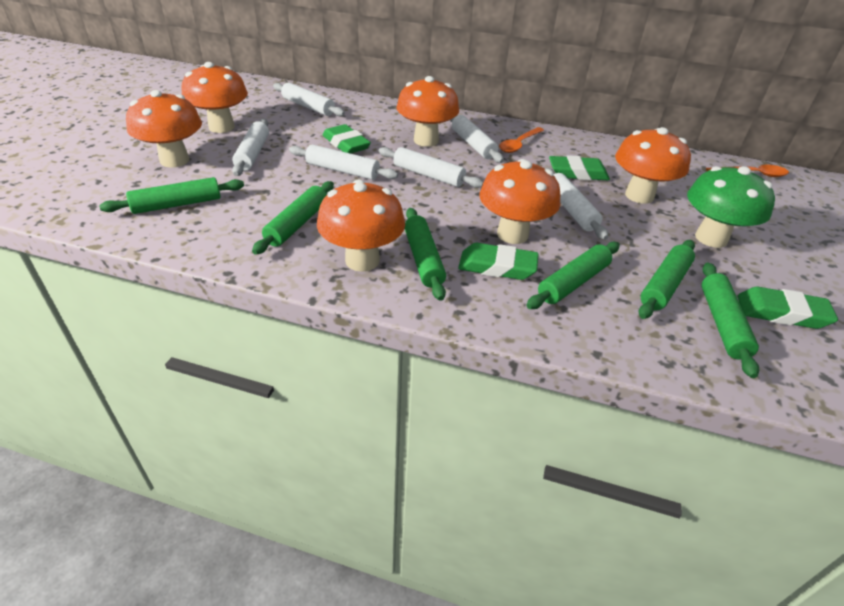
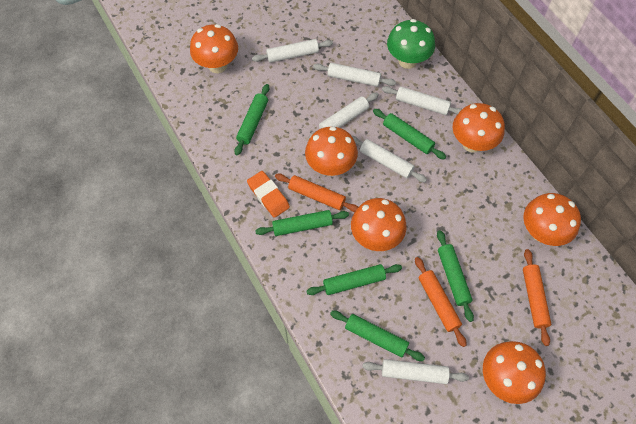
green eraser: 4 -> 0
orange eraser: 0 -> 1
orange rolling pin: 0 -> 3
orange spoon: 2 -> 0

